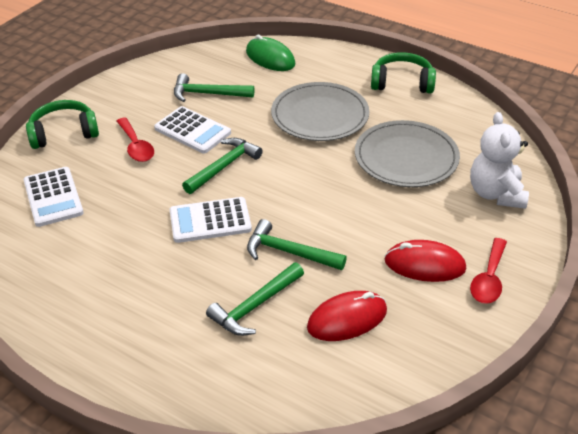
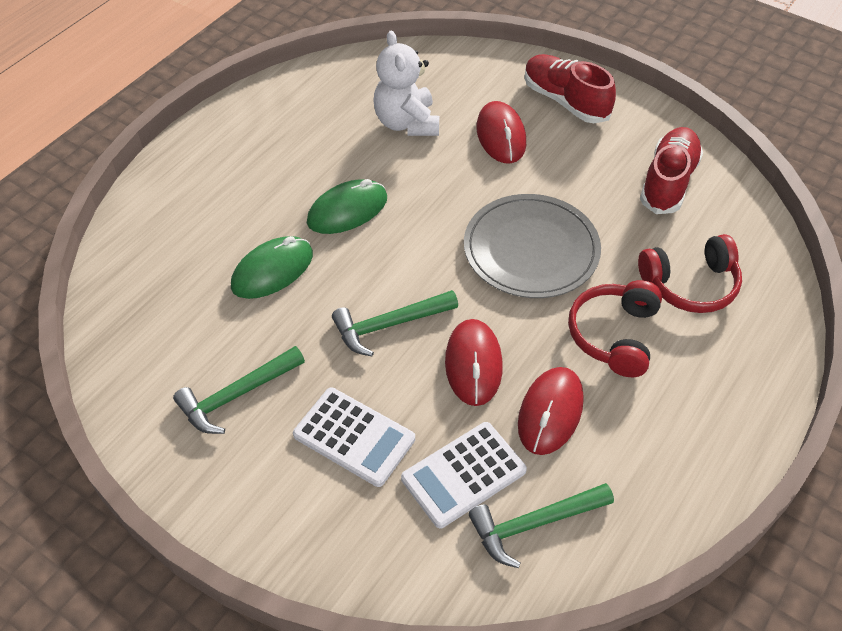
green hammer: 4 -> 3
green headphones: 2 -> 0
green mouse: 1 -> 2
grey plate: 2 -> 1
red headphones: 0 -> 2
red mouse: 2 -> 3
red shoe: 0 -> 2
red spoon: 2 -> 0
white calculator: 3 -> 2

